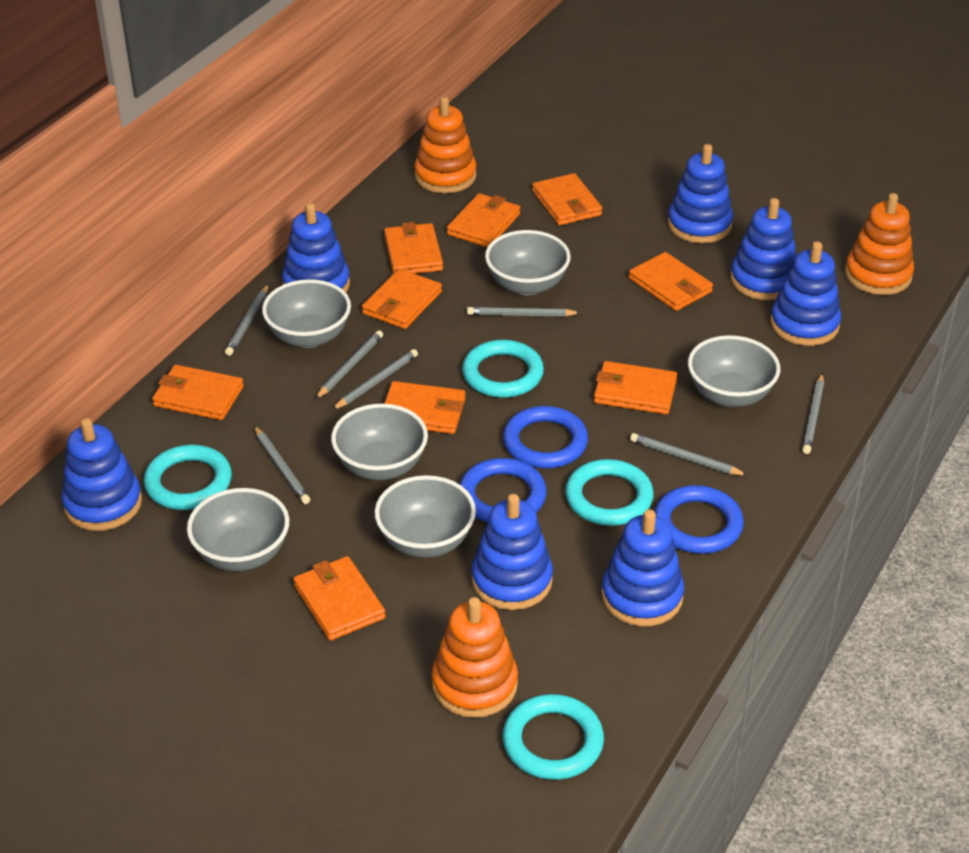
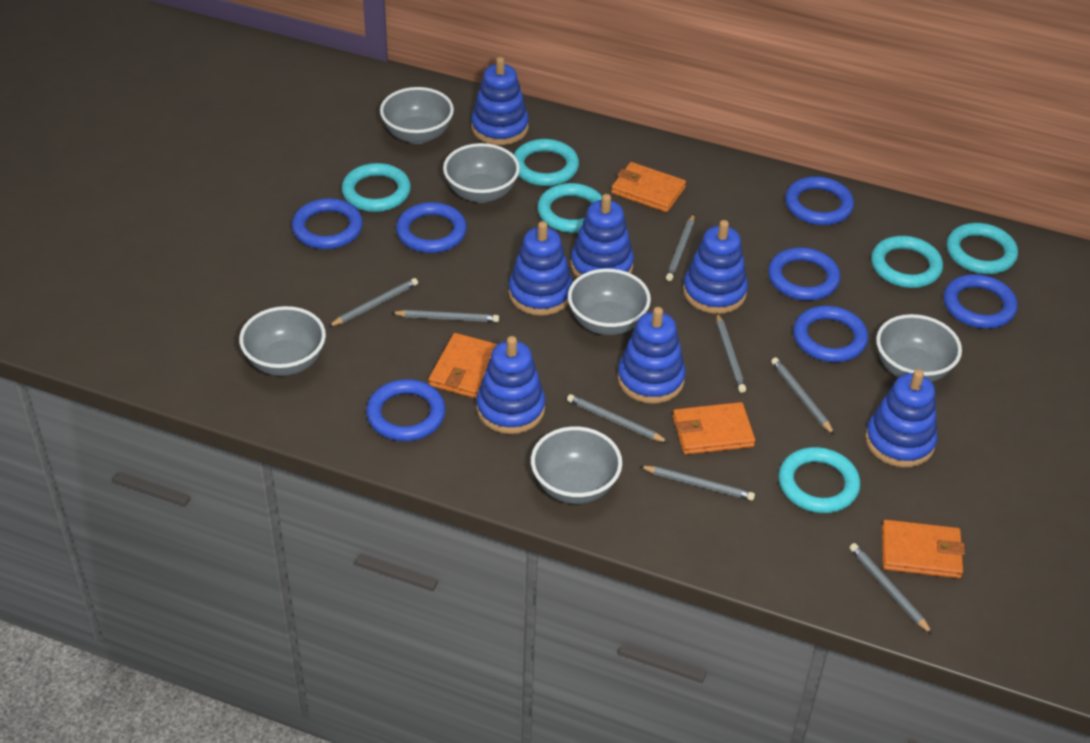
blue ring: 3 -> 7
grey pencil: 7 -> 8
orange stacking toy: 3 -> 0
orange wallet: 9 -> 4
turquoise ring: 4 -> 6

